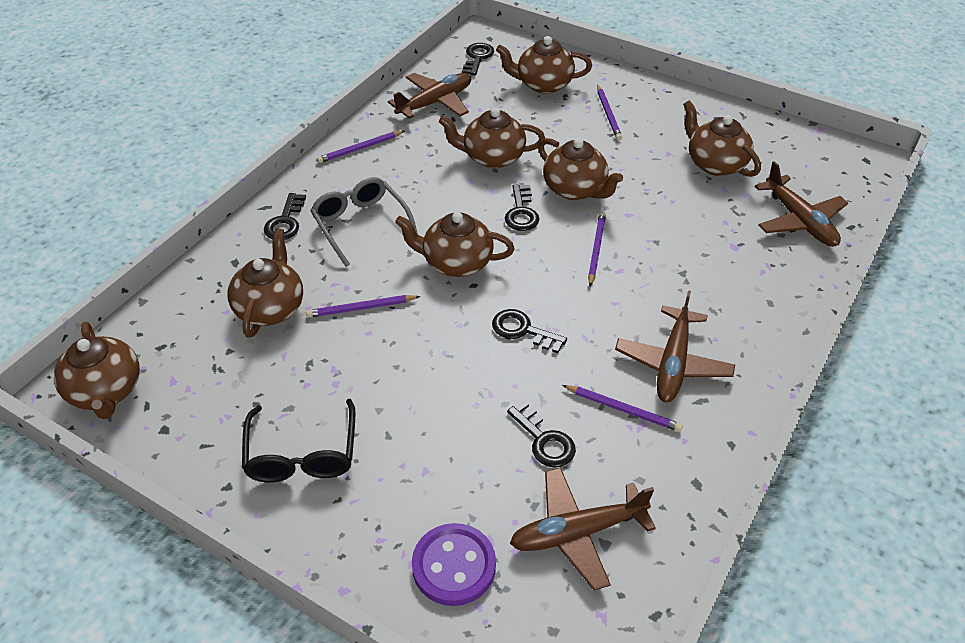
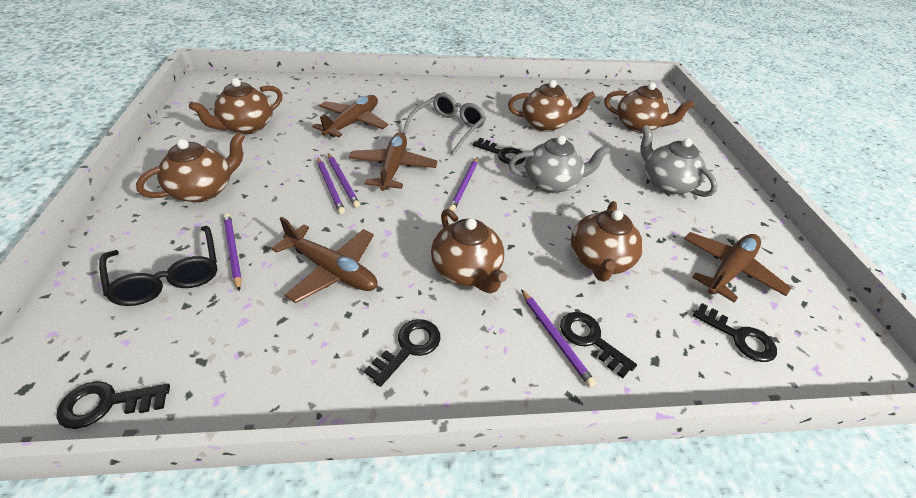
brown teapot: 7 -> 6
grey teapot: 0 -> 2
purple button: 1 -> 0

